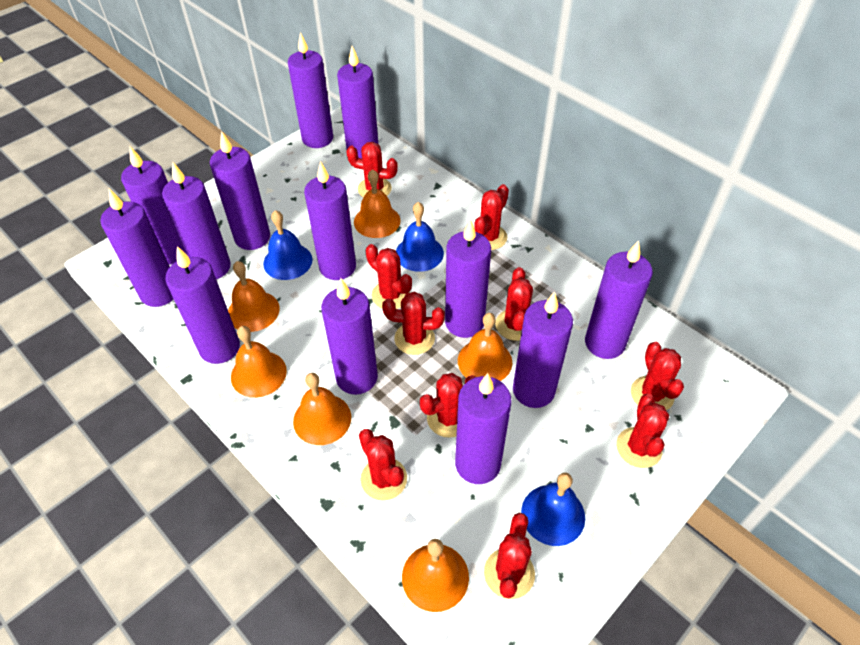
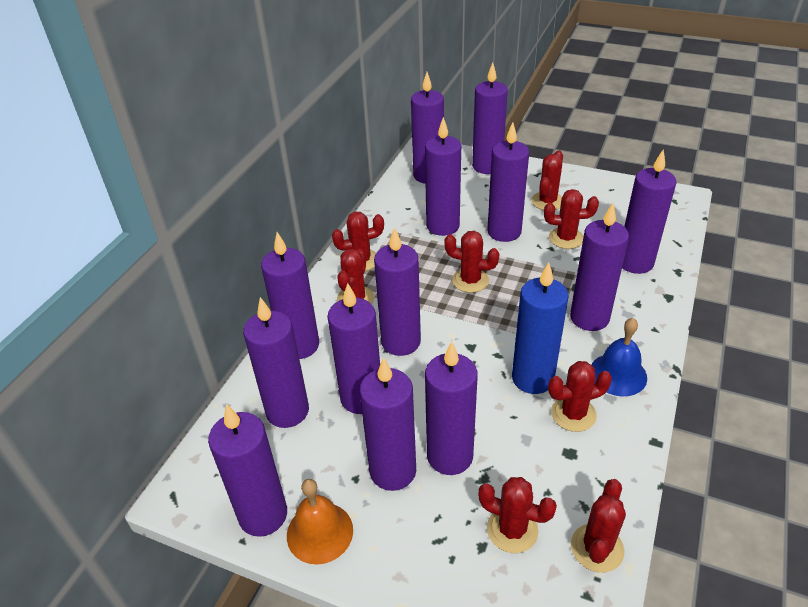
blue bell: 3 -> 1
blue candle: 0 -> 1
orange bell: 6 -> 1
red cactus: 10 -> 8

